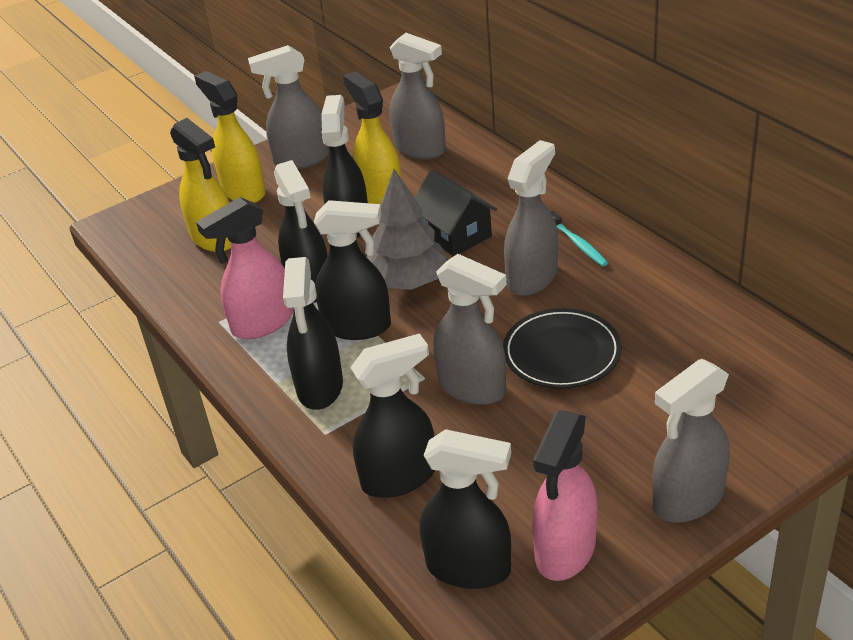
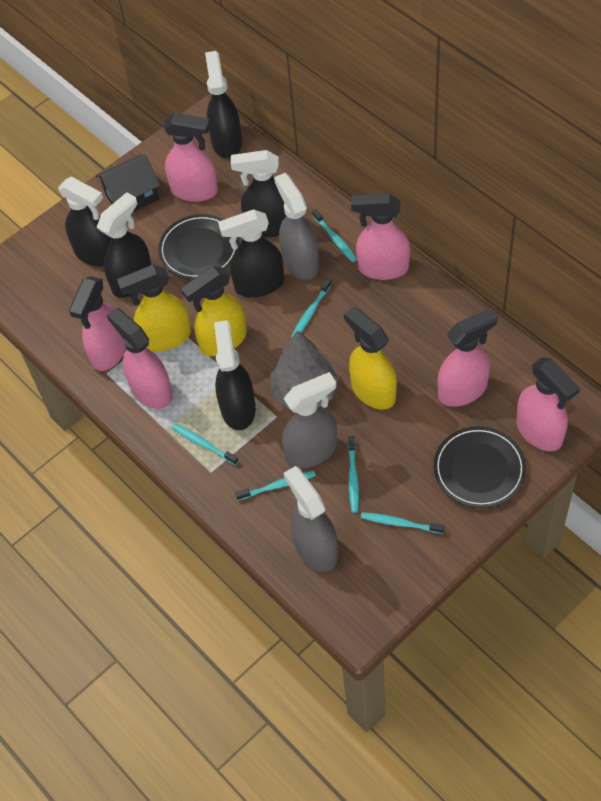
black plate: 1 -> 2
grey spray bottle: 5 -> 3
pink spray bottle: 2 -> 6
turquoise toothbrush: 1 -> 6

